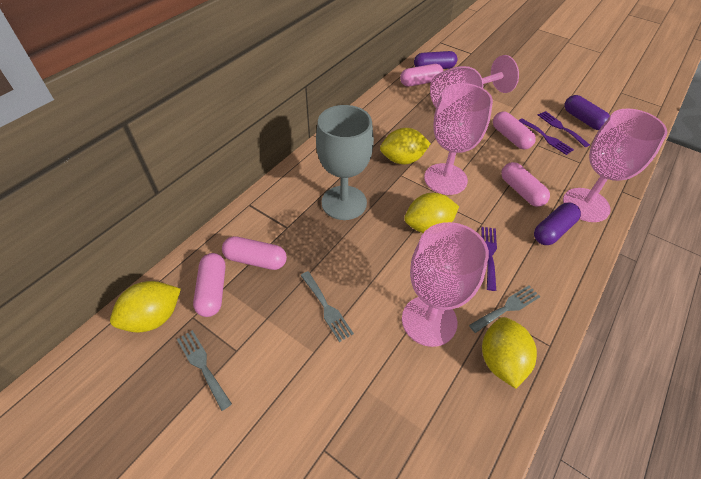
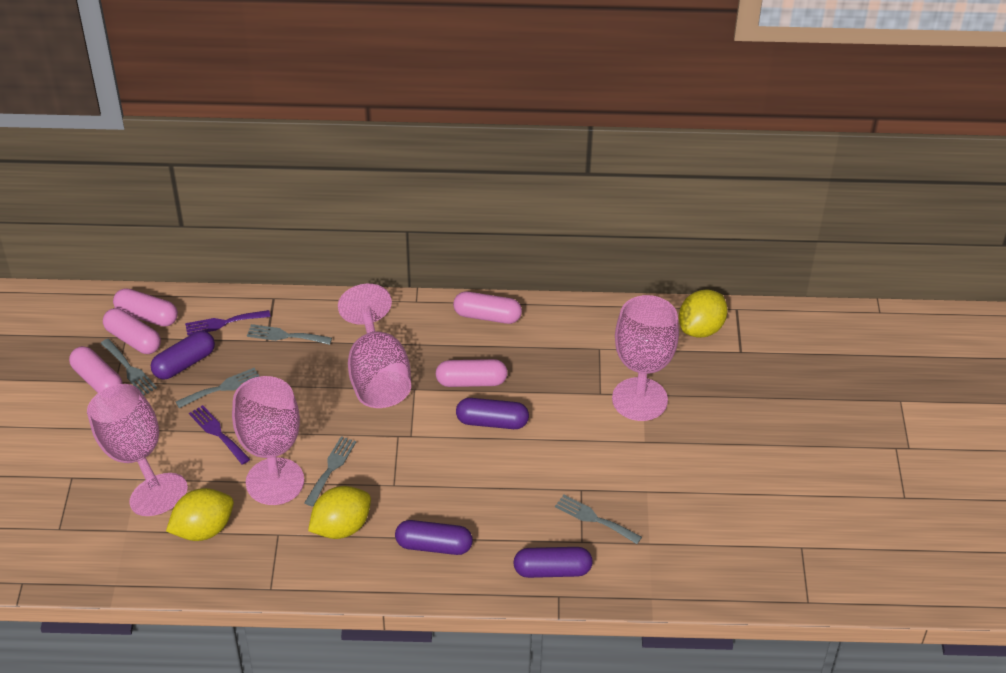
grey fork: 3 -> 5
grey goblet: 1 -> 0
purple capsule: 3 -> 4
purple fork: 3 -> 2
yellow lemon: 4 -> 3

